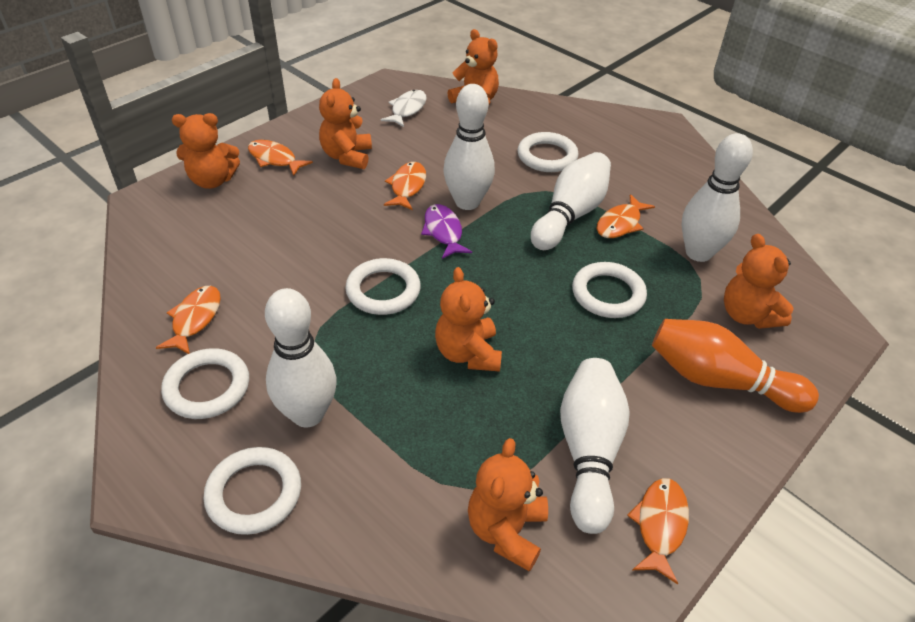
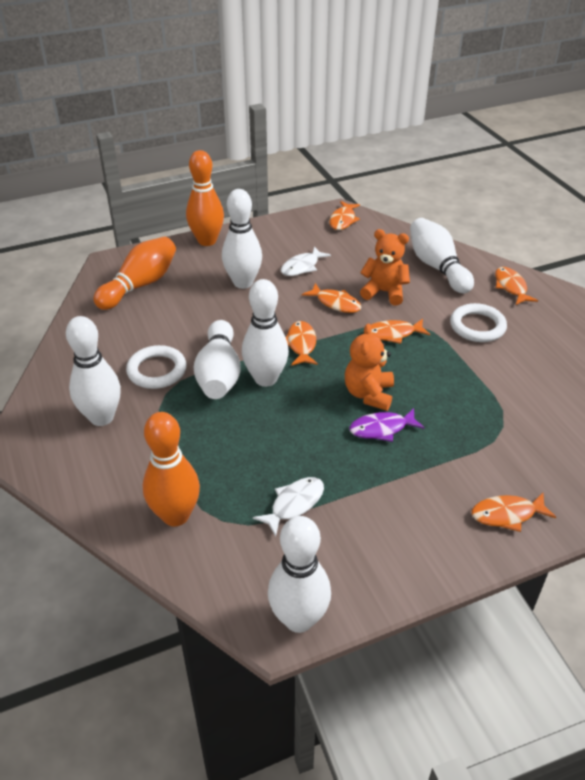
orange bowling pin: 1 -> 3
orange fish: 5 -> 6
orange teddy bear: 6 -> 2
white bowling pin: 5 -> 6
white fish: 1 -> 2
white ring: 5 -> 2

